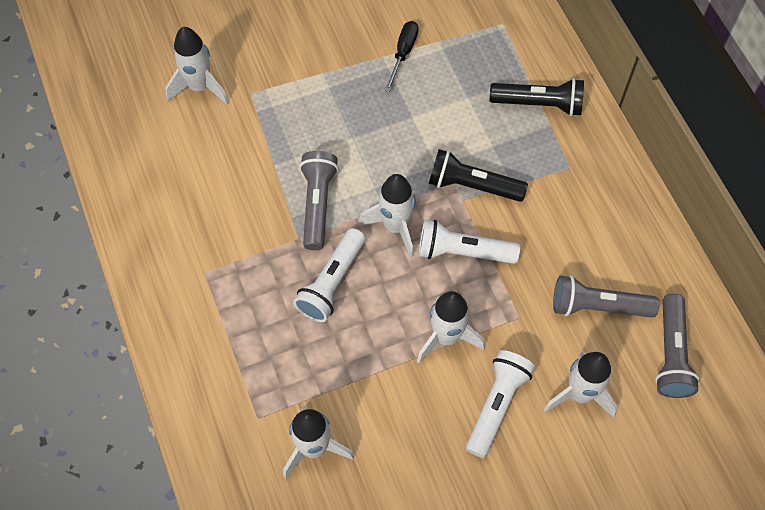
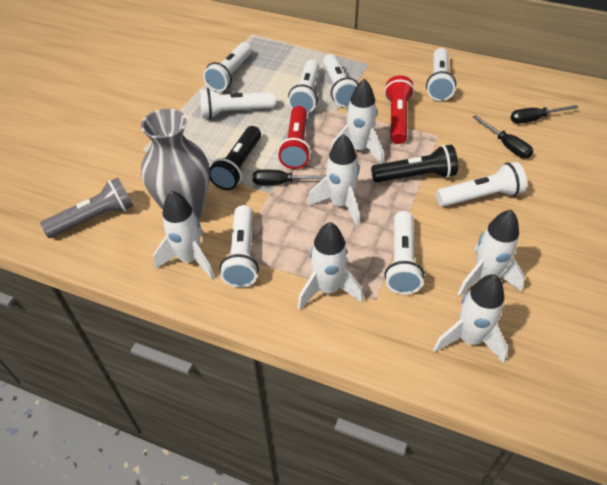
black screwdriver: 1 -> 3
grey flashlight: 3 -> 1
grey vase: 0 -> 1
red flashlight: 0 -> 2
white flashlight: 3 -> 8
white rocket: 5 -> 6

